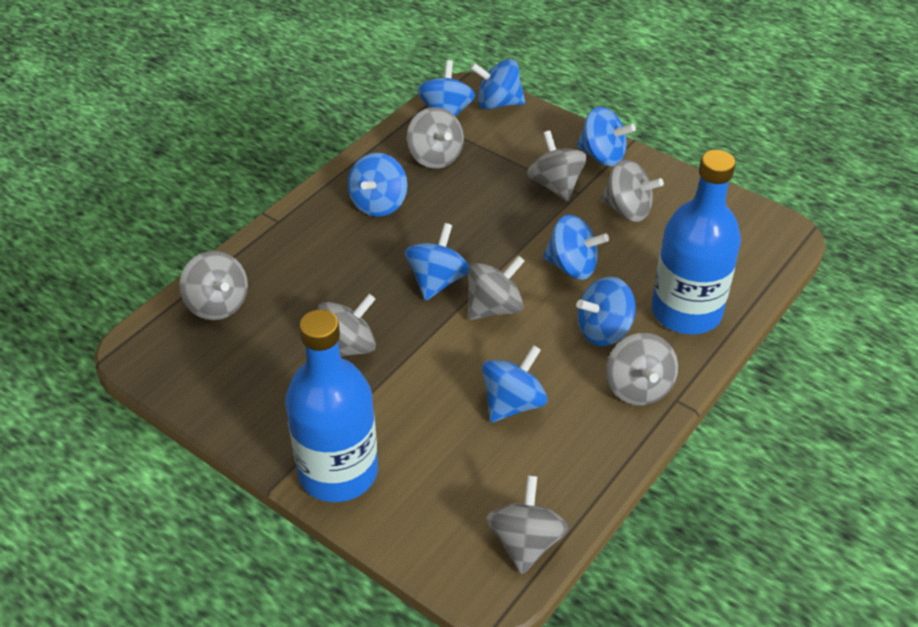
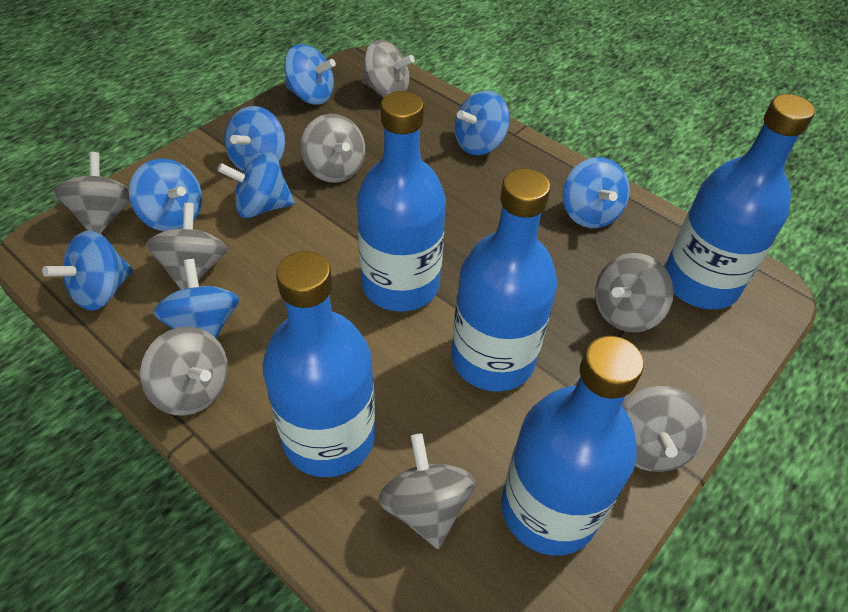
blue bottle: 2 -> 5

